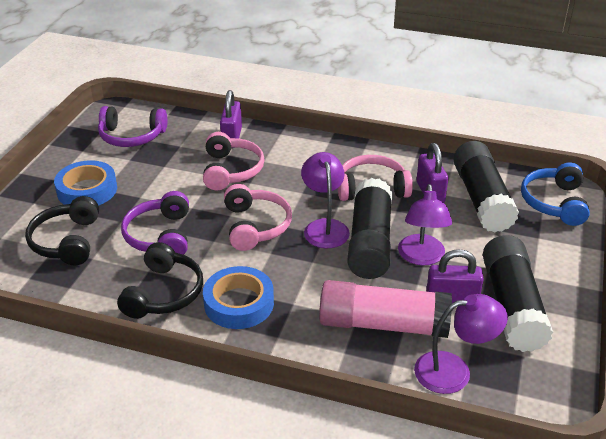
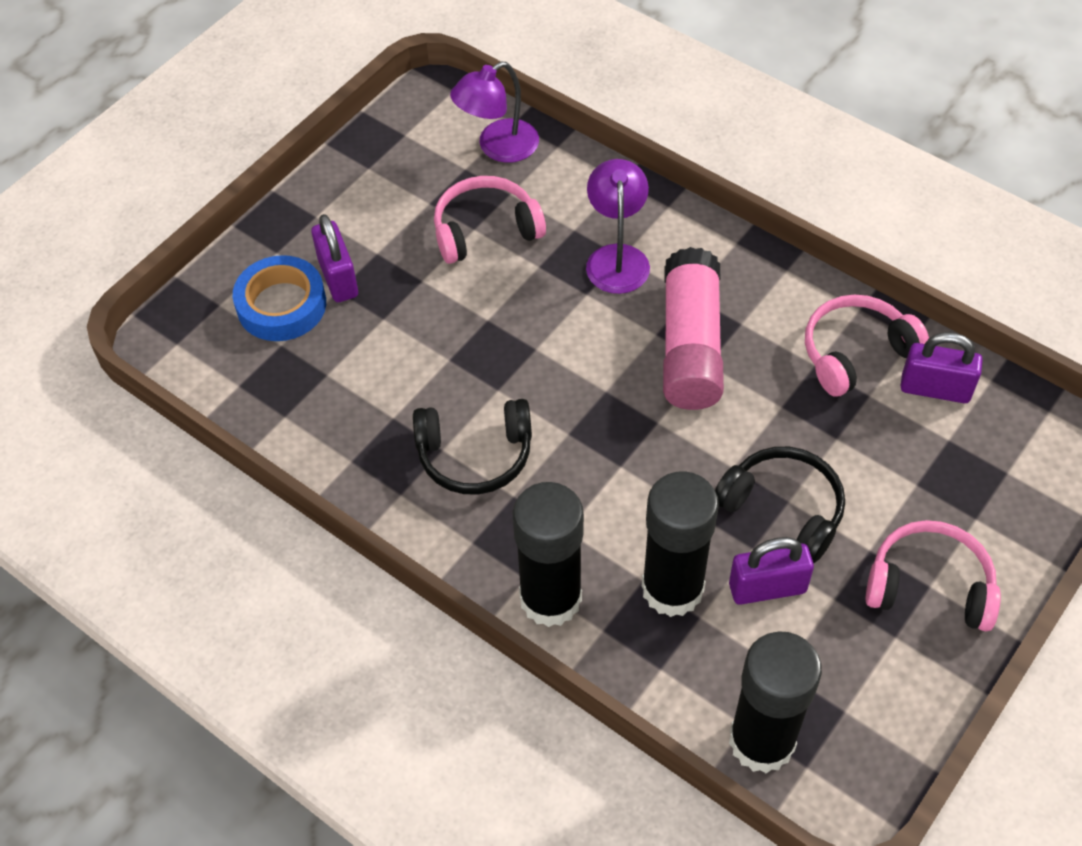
blue headphones: 1 -> 0
blue tape: 2 -> 1
purple headphones: 2 -> 0
purple lamp: 3 -> 2

